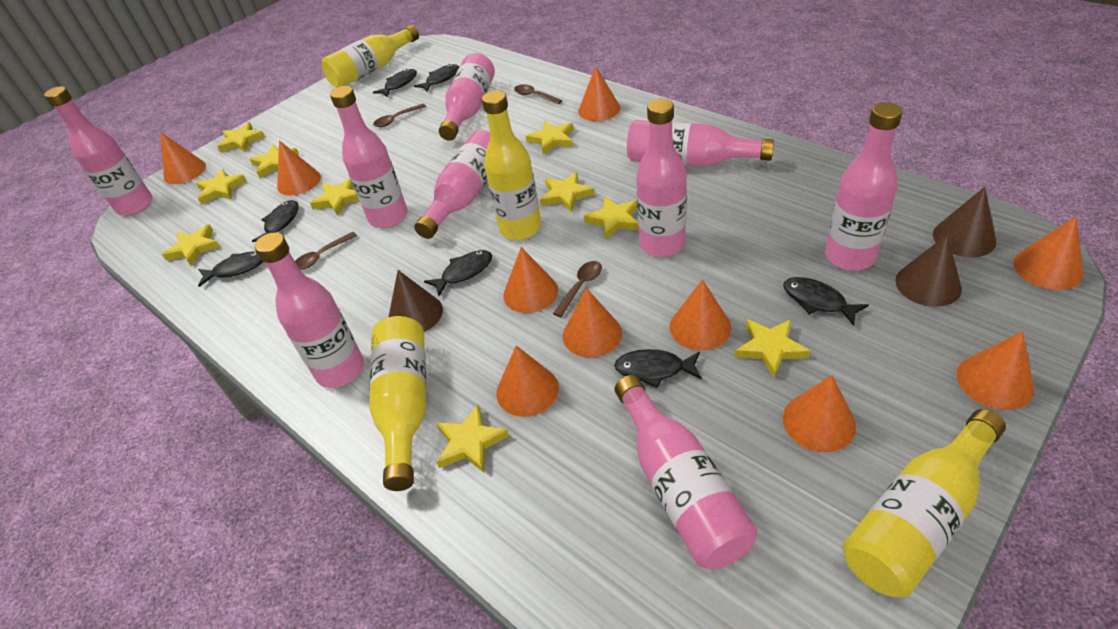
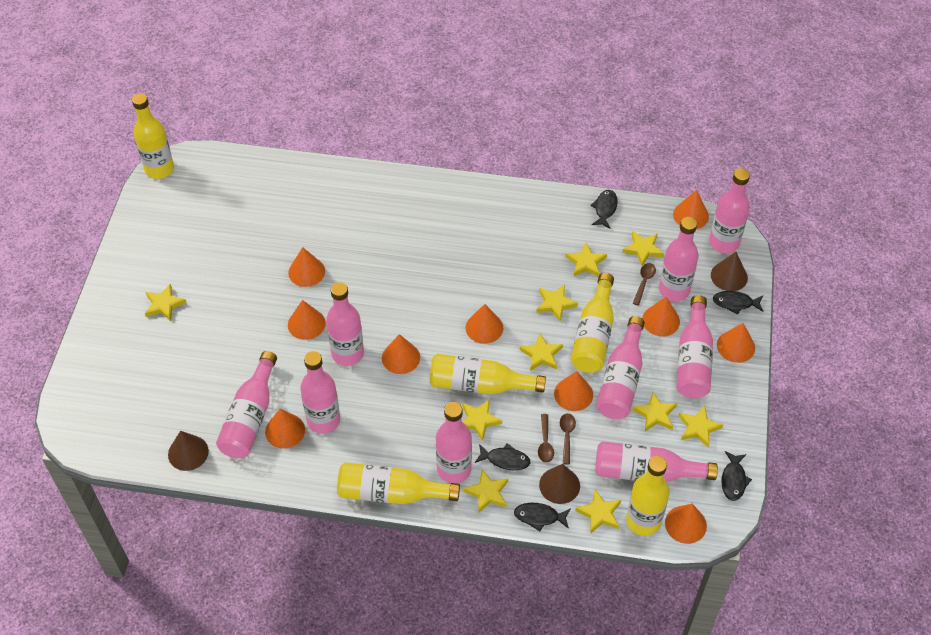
black fish: 7 -> 5
brown spoon: 4 -> 3
yellow bottle: 4 -> 5

